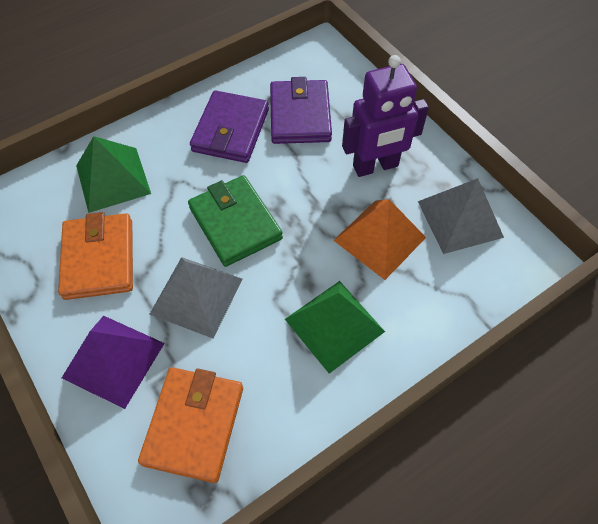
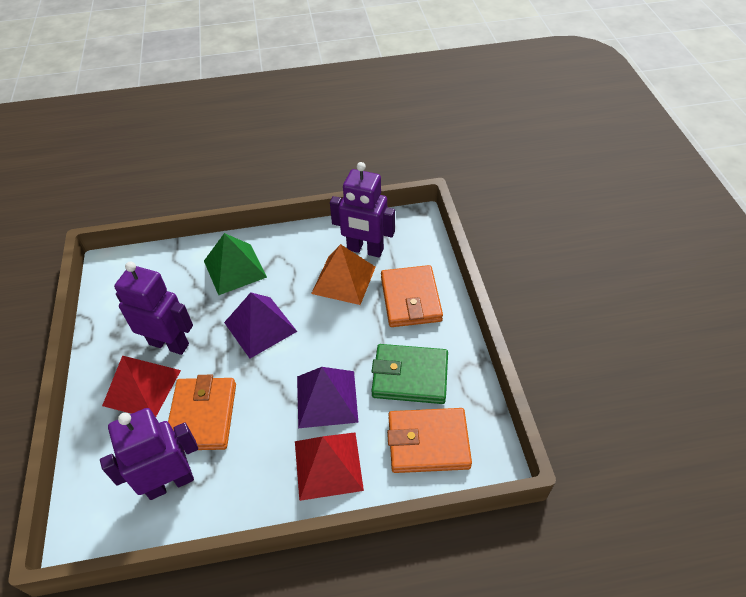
green pyramid: 2 -> 1
grey pyramid: 2 -> 0
orange wallet: 2 -> 3
purple pyramid: 1 -> 2
purple robot: 1 -> 3
purple wallet: 2 -> 0
red pyramid: 0 -> 2

